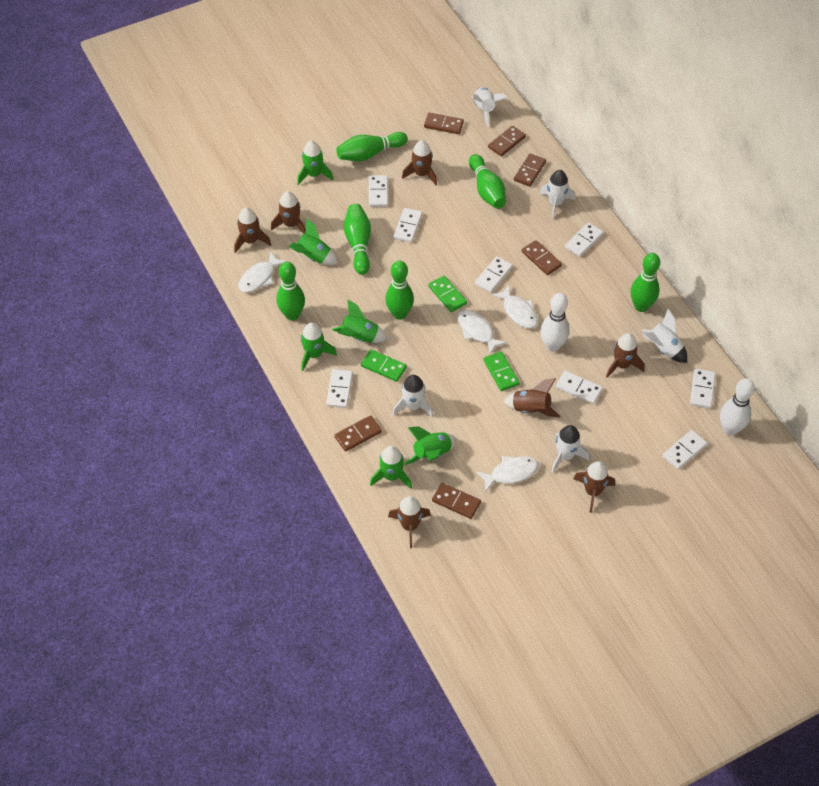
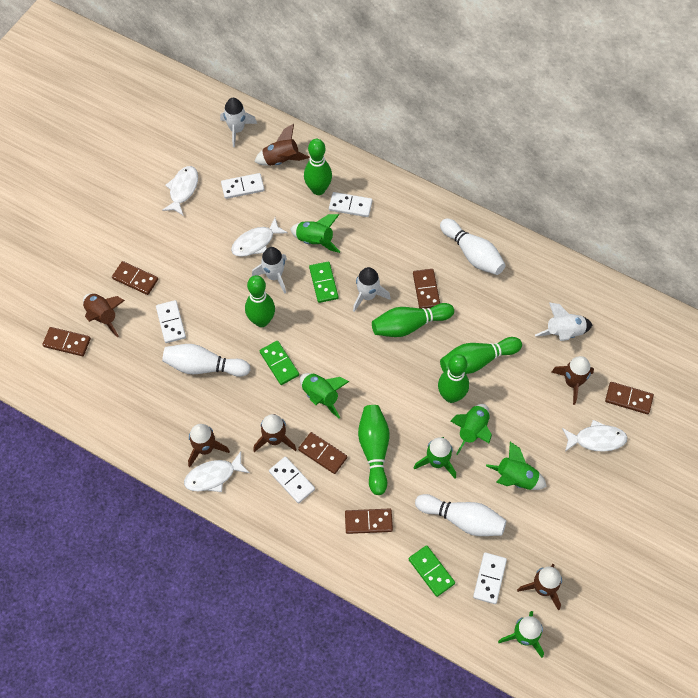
brown rocket: 7 -> 6
white bowling pin: 2 -> 3
white domino: 8 -> 5
white rocket: 5 -> 4

